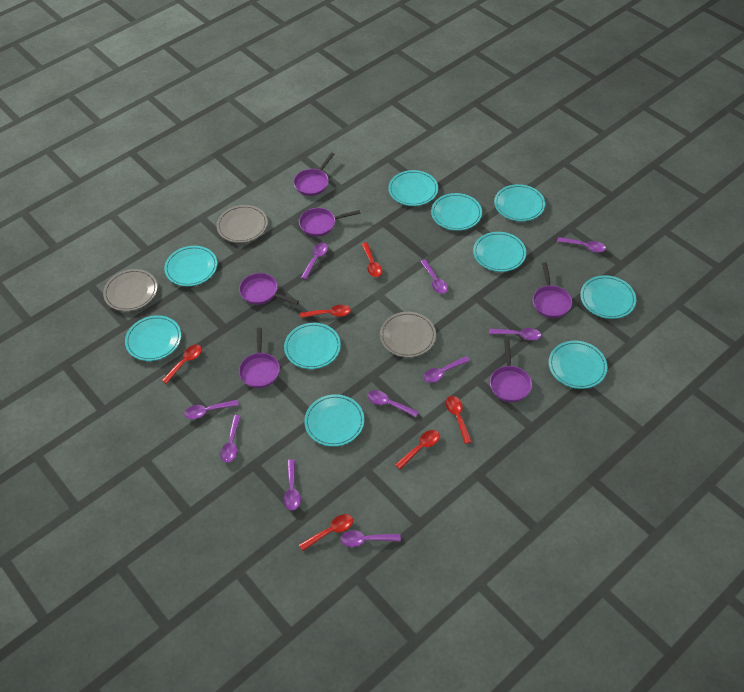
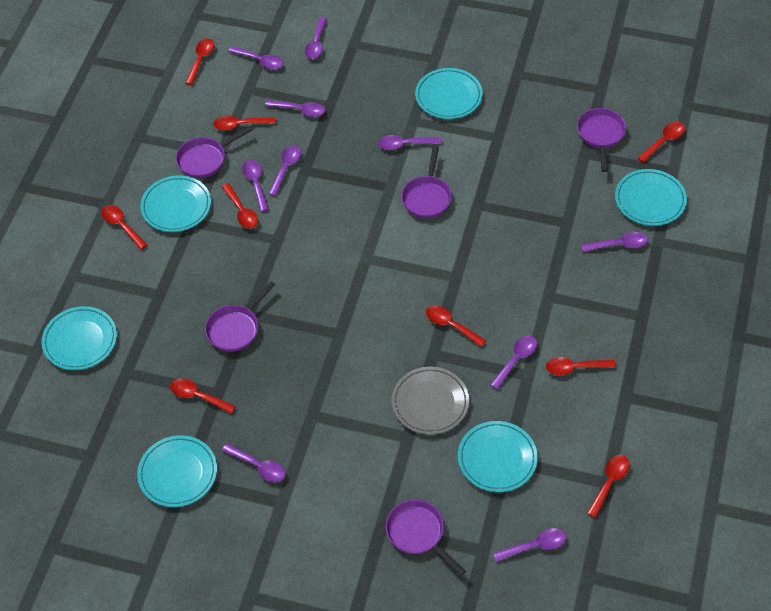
grey plate: 3 -> 1
purple pan: 6 -> 5
red spoon: 6 -> 9
turquoise plate: 10 -> 6

